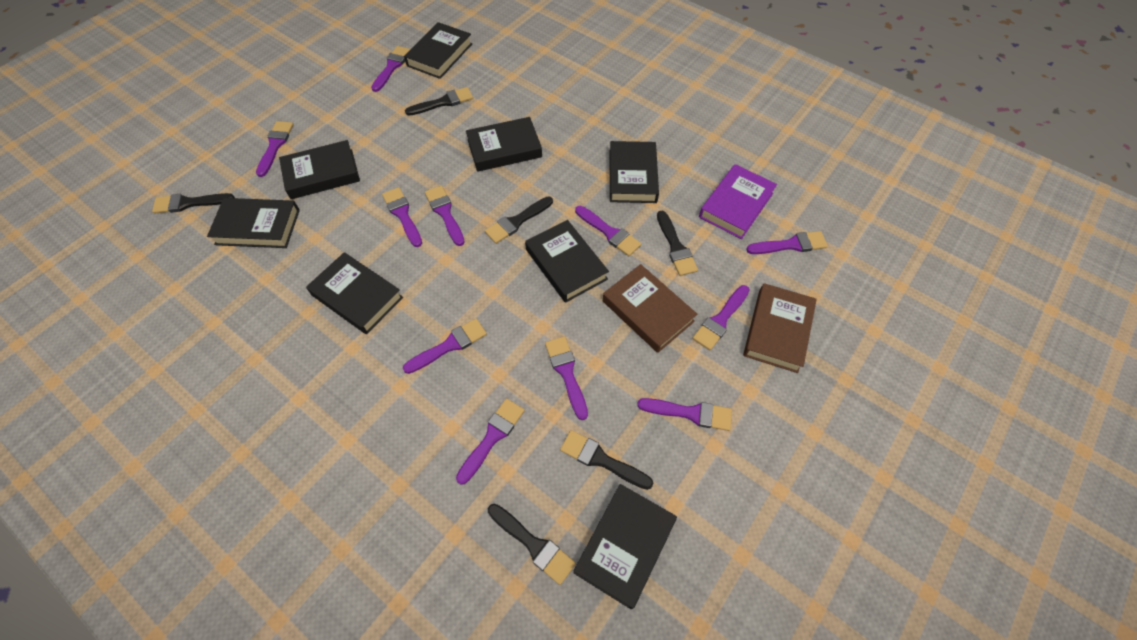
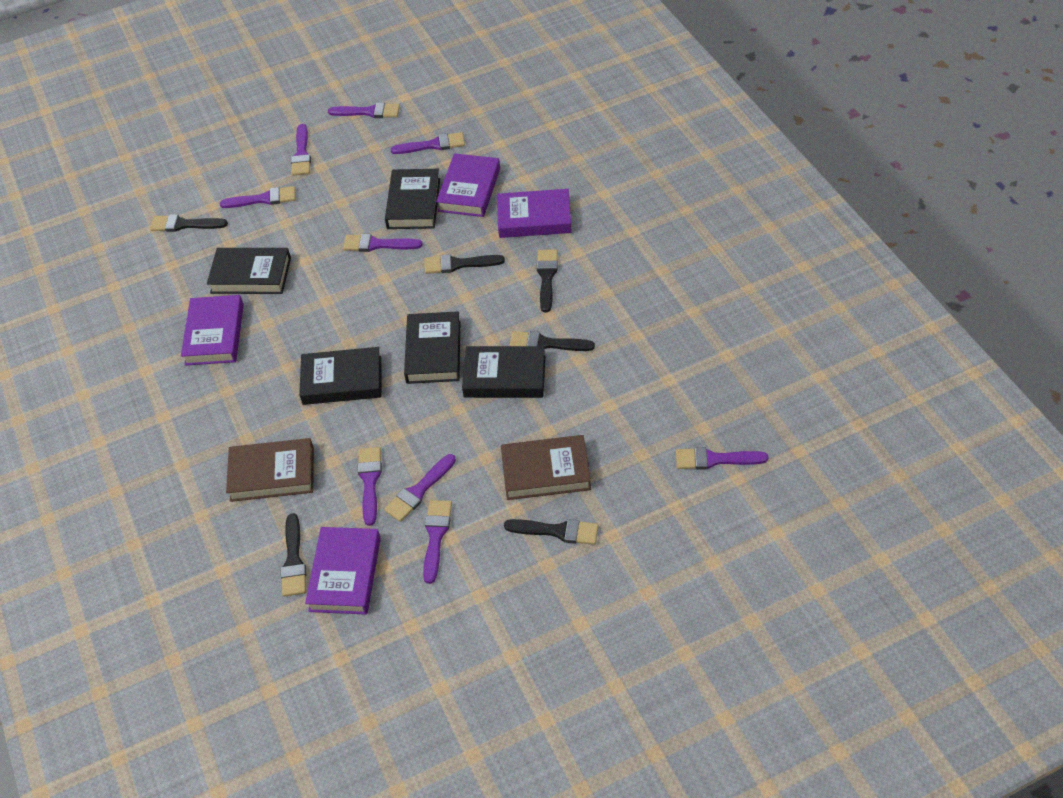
black book: 8 -> 5
purple book: 1 -> 4
purple brush: 11 -> 9

